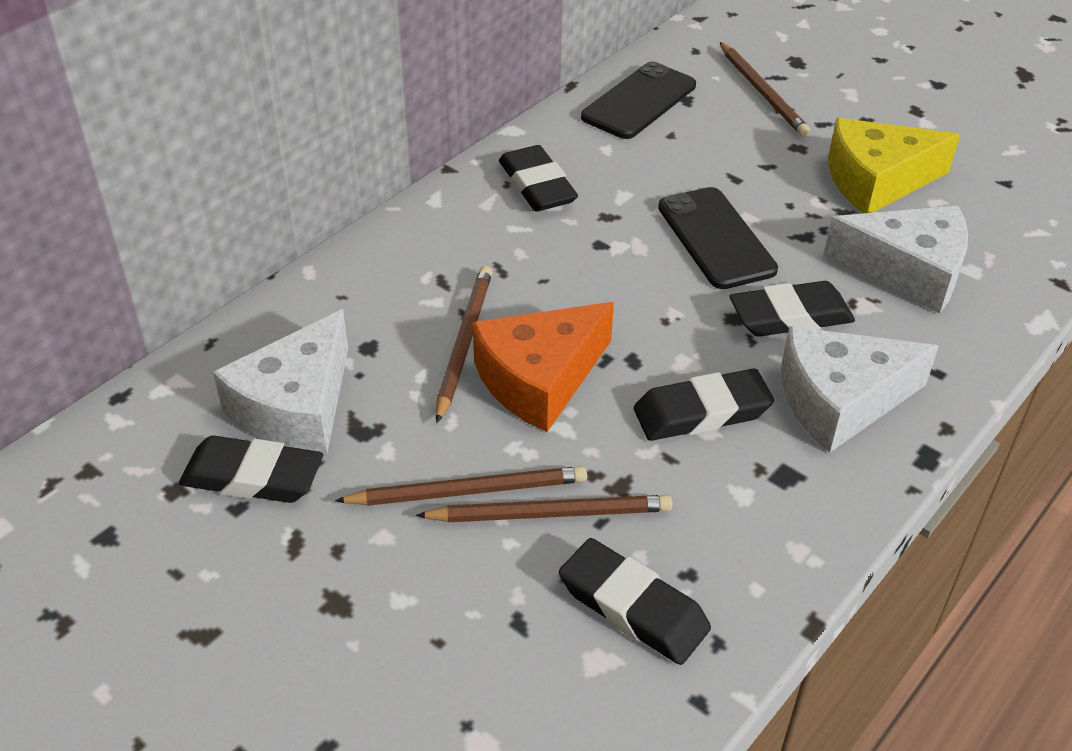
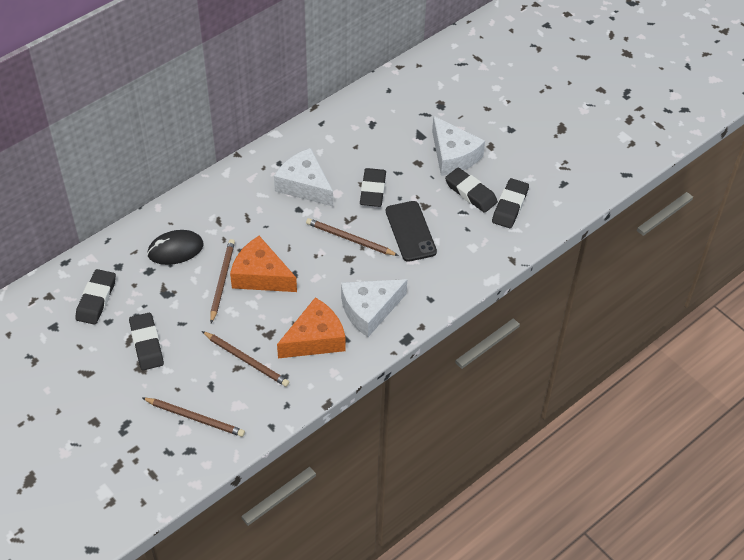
black mouse: 0 -> 1
black phone: 2 -> 1
orange cheese: 1 -> 2
yellow cheese: 1 -> 0

